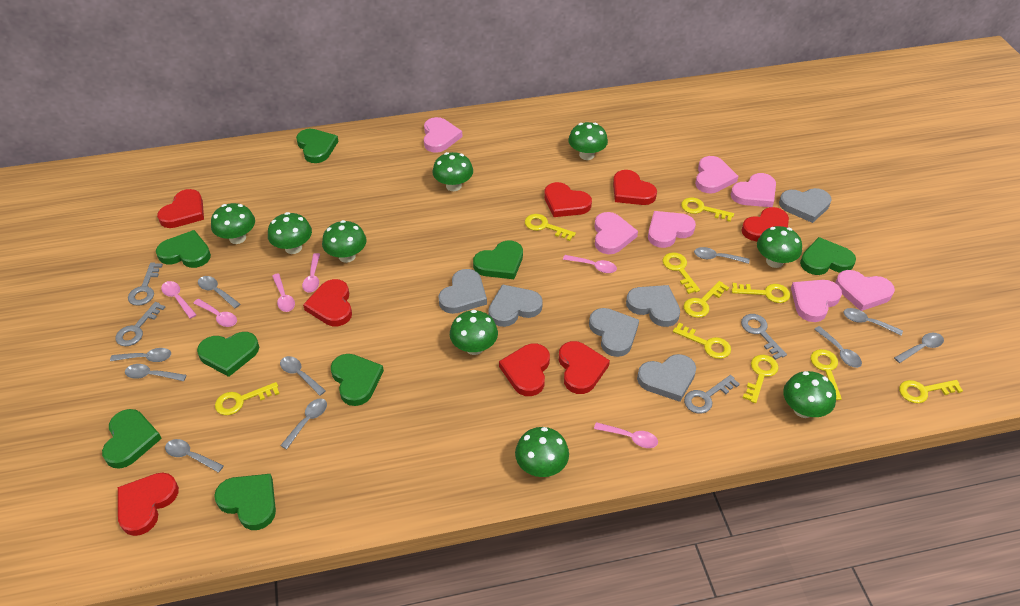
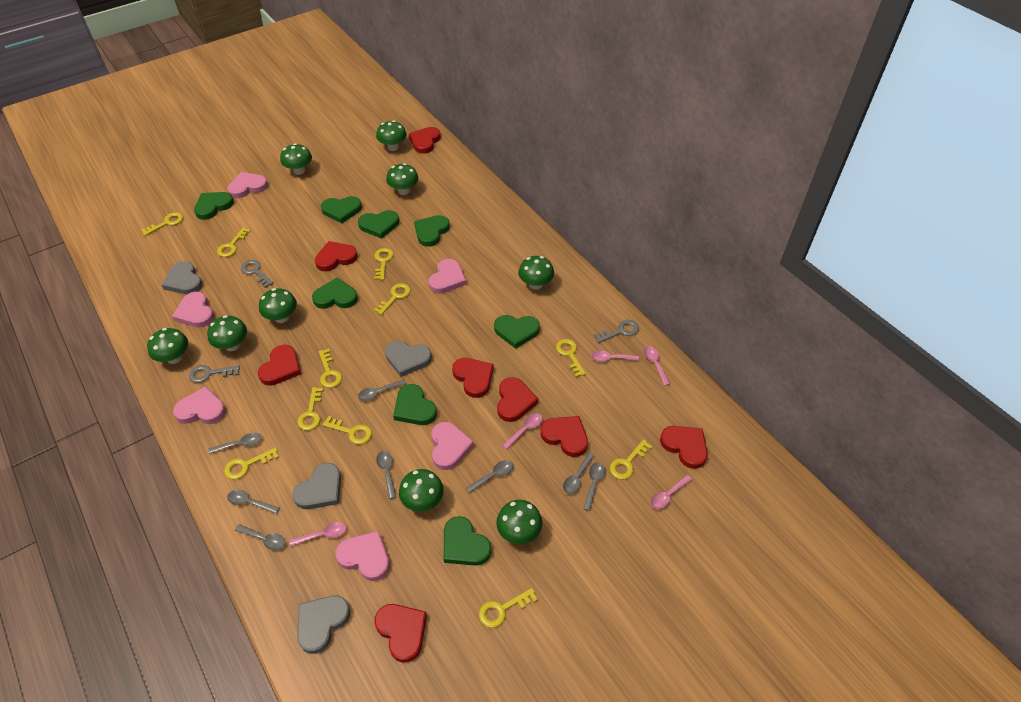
grey heart: 6 -> 4
grey key: 4 -> 3
grey spoon: 10 -> 8
pink heart: 7 -> 6
pink spoon: 6 -> 5
yellow key: 10 -> 11

